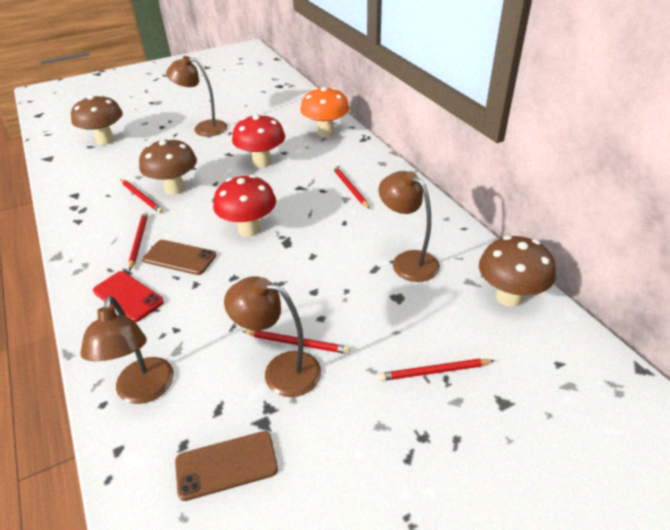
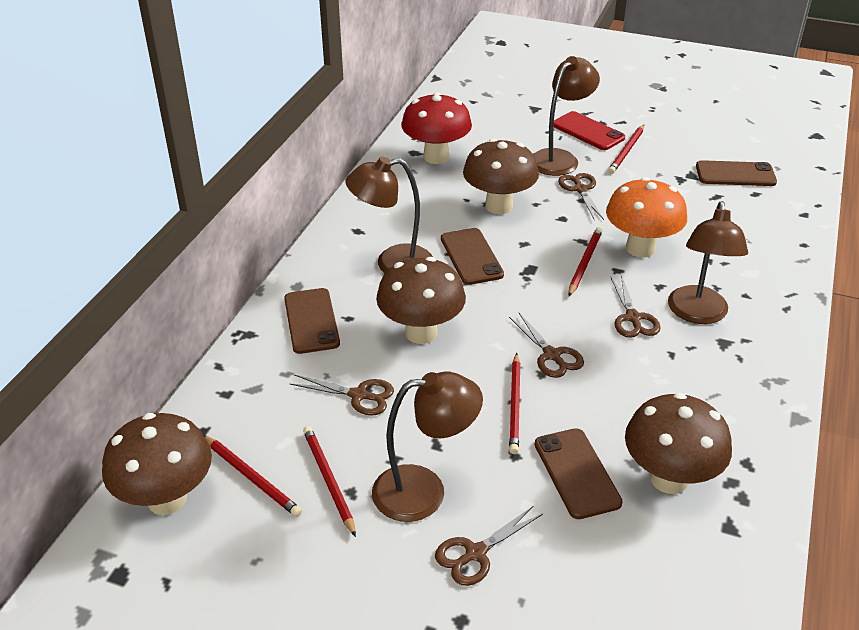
brown mushroom: 3 -> 4
brown phone: 2 -> 4
brown scissors: 0 -> 5
red mushroom: 2 -> 1

